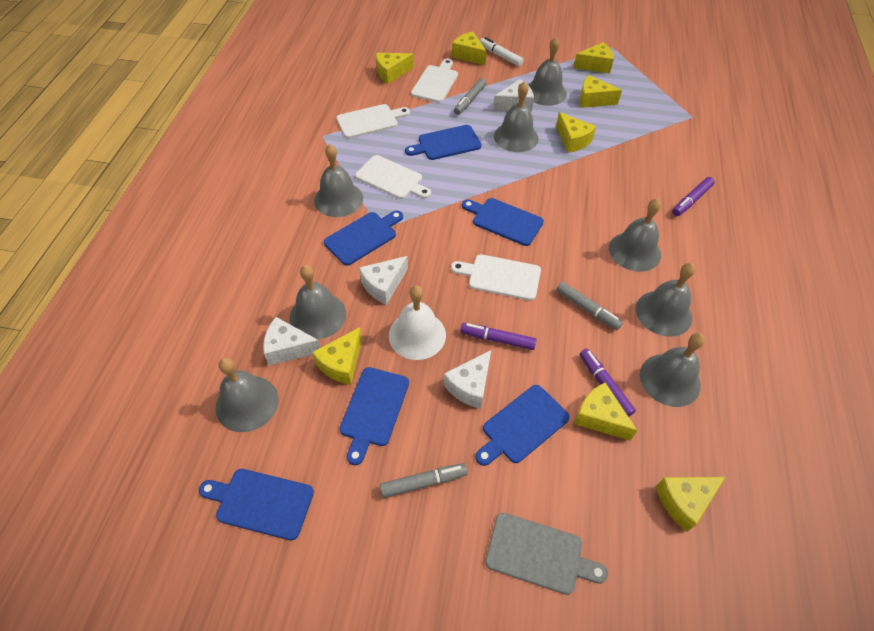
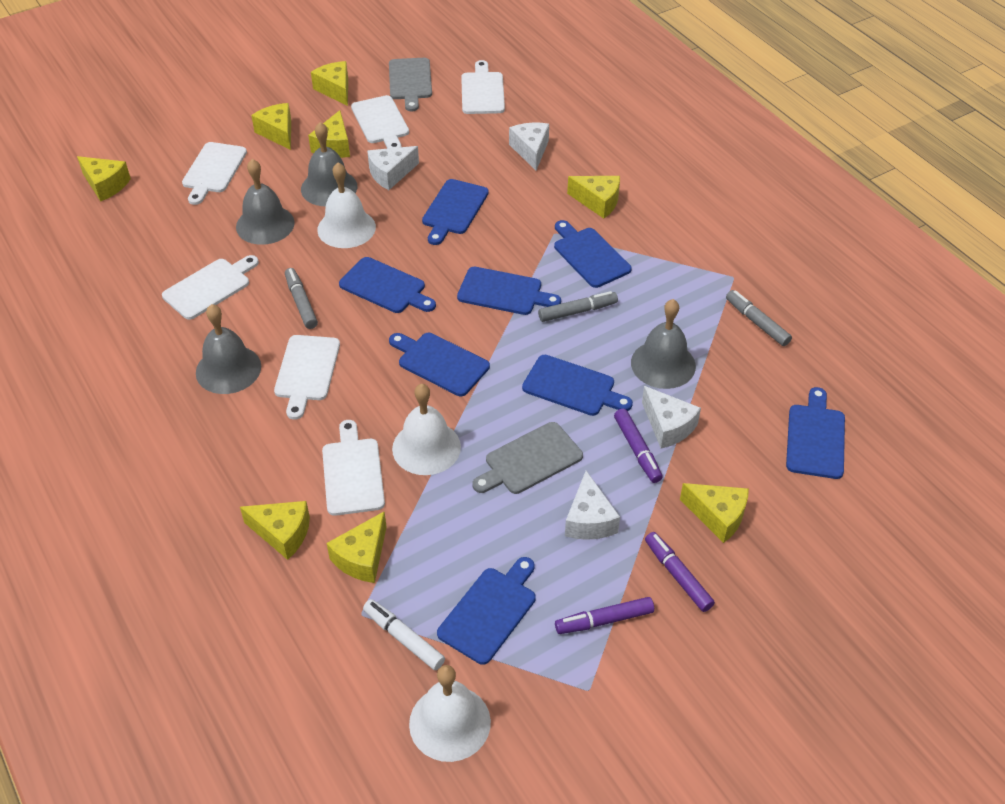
blue cutting board: 6 -> 8
grey bell: 8 -> 4
grey cutting board: 1 -> 2
white bell: 1 -> 3
white cutting board: 4 -> 6

